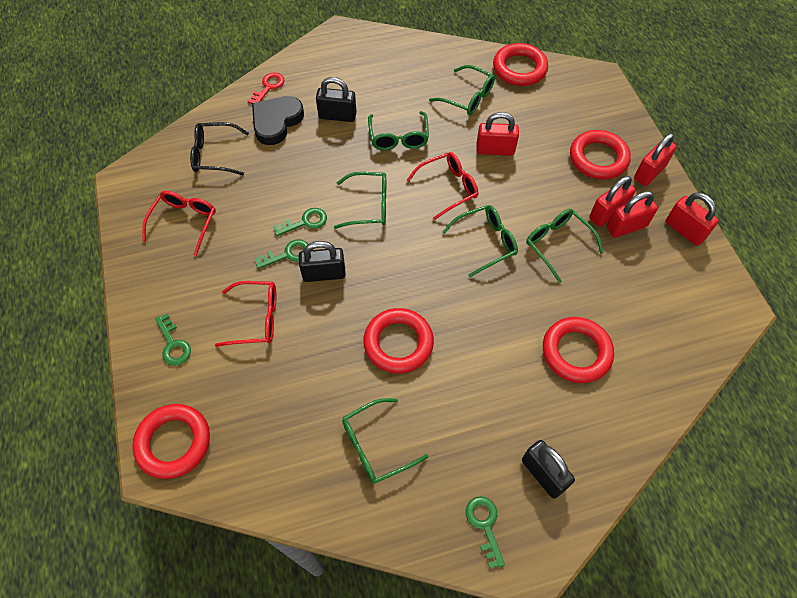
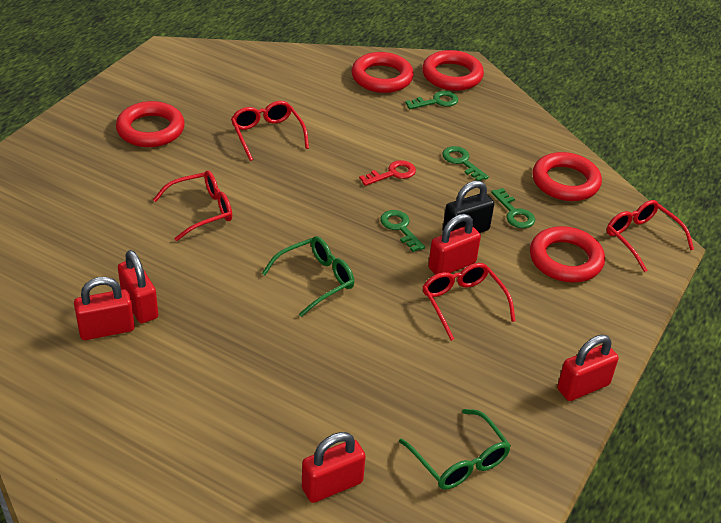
black glasses: 1 -> 0
black heart: 1 -> 0
black padlock: 3 -> 1
green glasses: 6 -> 2
red glasses: 3 -> 4

